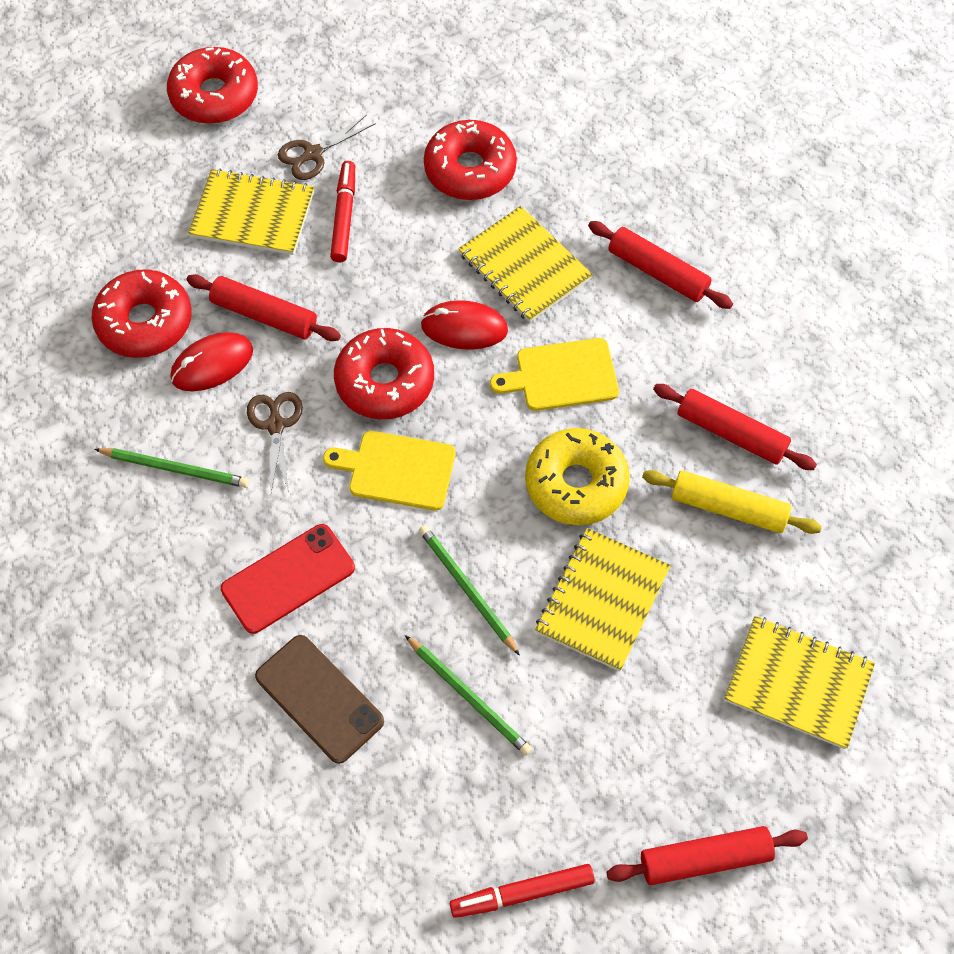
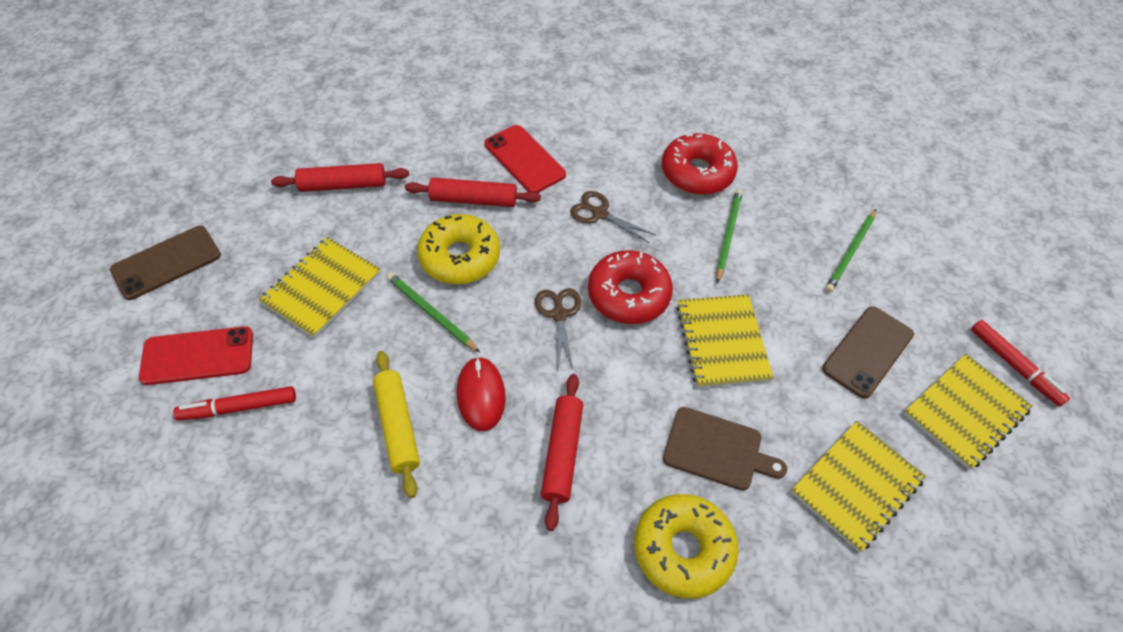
brown cutting board: 0 -> 1
brown phone: 1 -> 2
red donut: 4 -> 2
red mouse: 2 -> 1
red phone: 1 -> 2
red rolling pin: 4 -> 3
yellow cutting board: 2 -> 0
yellow donut: 1 -> 2

